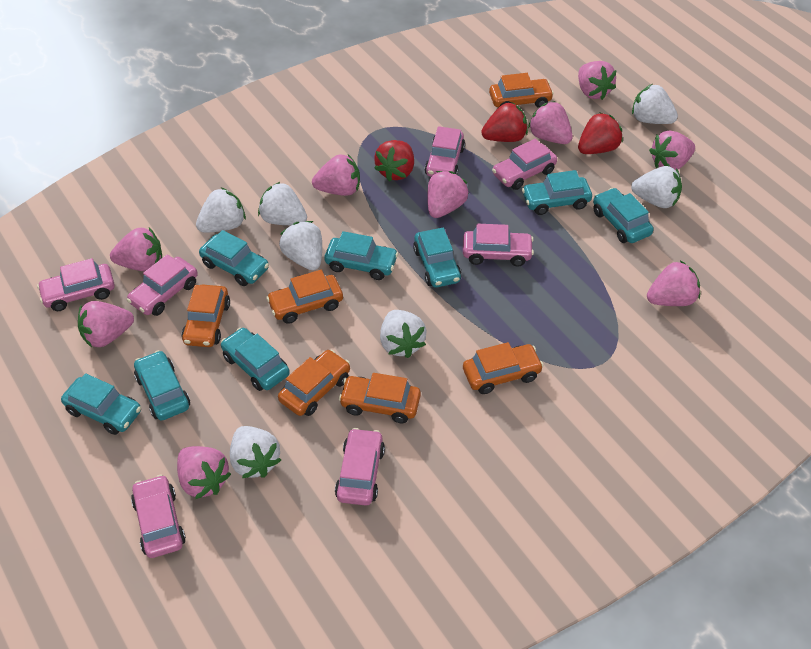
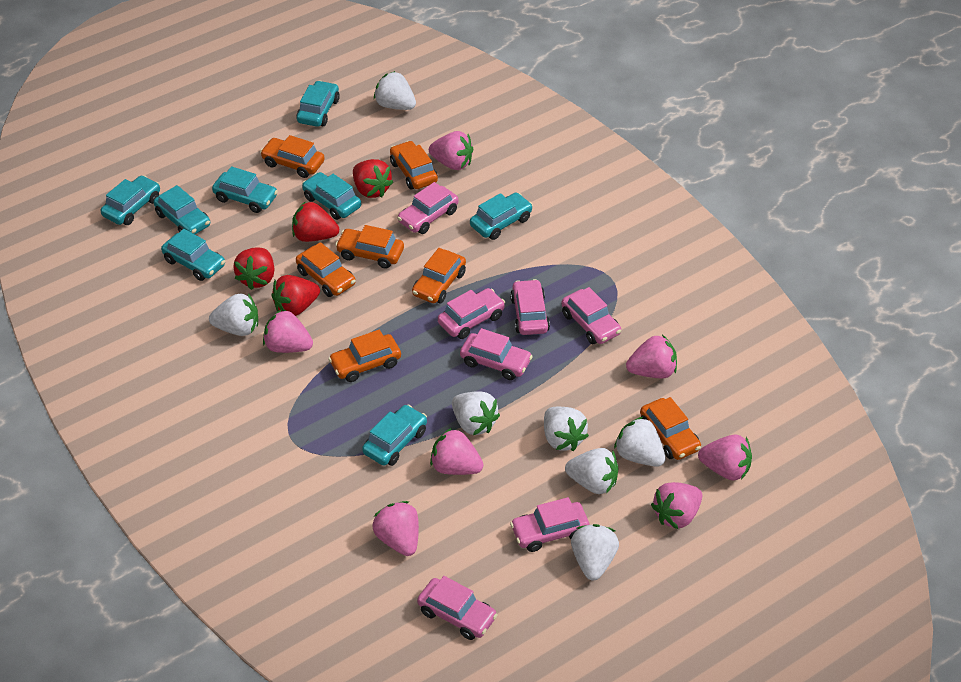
orange car: 6 -> 7
pink strawberry: 9 -> 7
red strawberry: 3 -> 4

